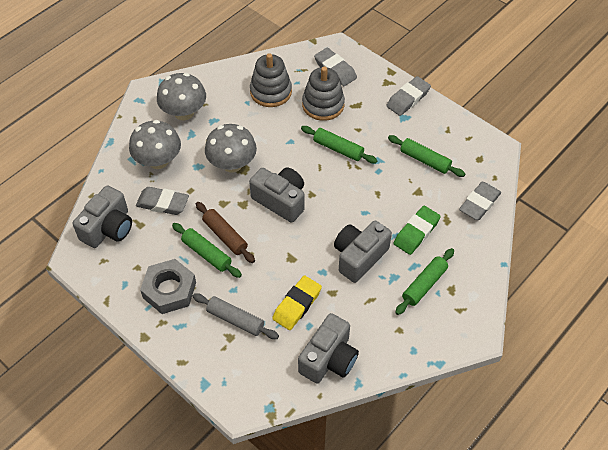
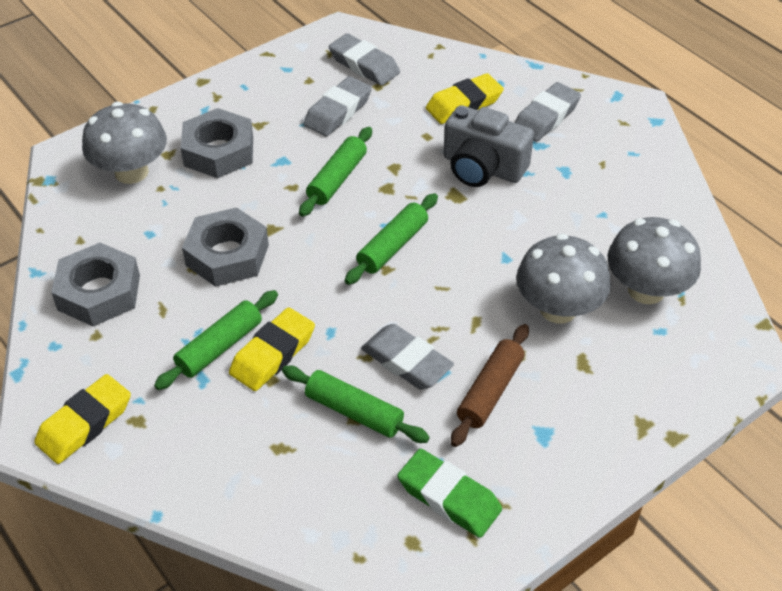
grey camera: 4 -> 1
grey nut: 1 -> 3
grey rolling pin: 1 -> 0
grey stacking toy: 2 -> 0
yellow eraser: 1 -> 3

